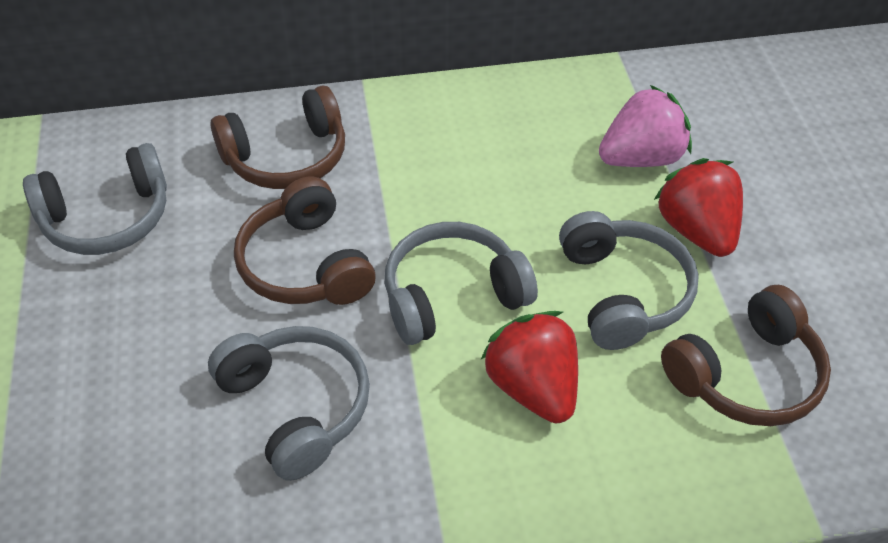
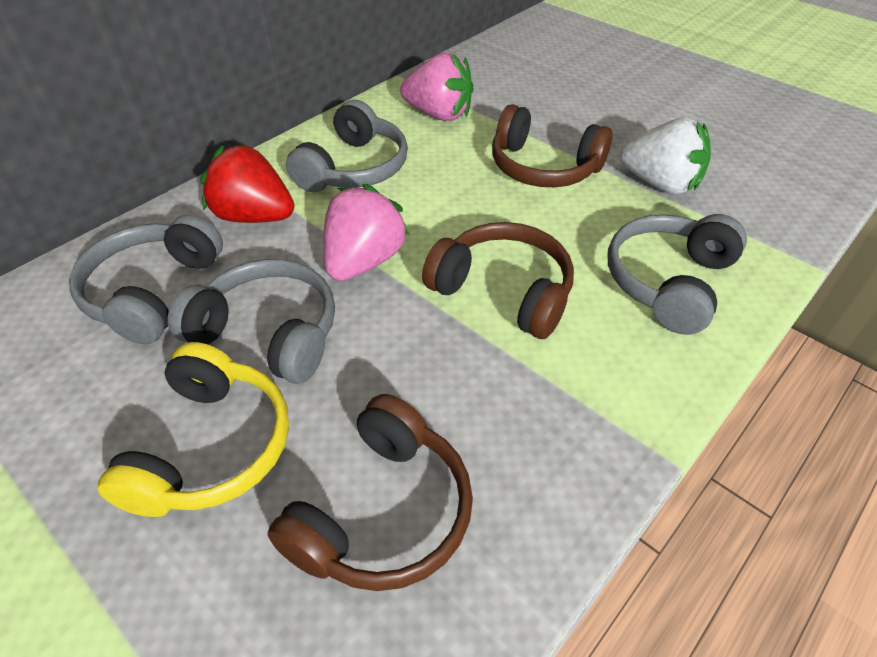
pink strawberry: 1 -> 2
red strawberry: 2 -> 1
white strawberry: 0 -> 1
yellow headphones: 0 -> 1

